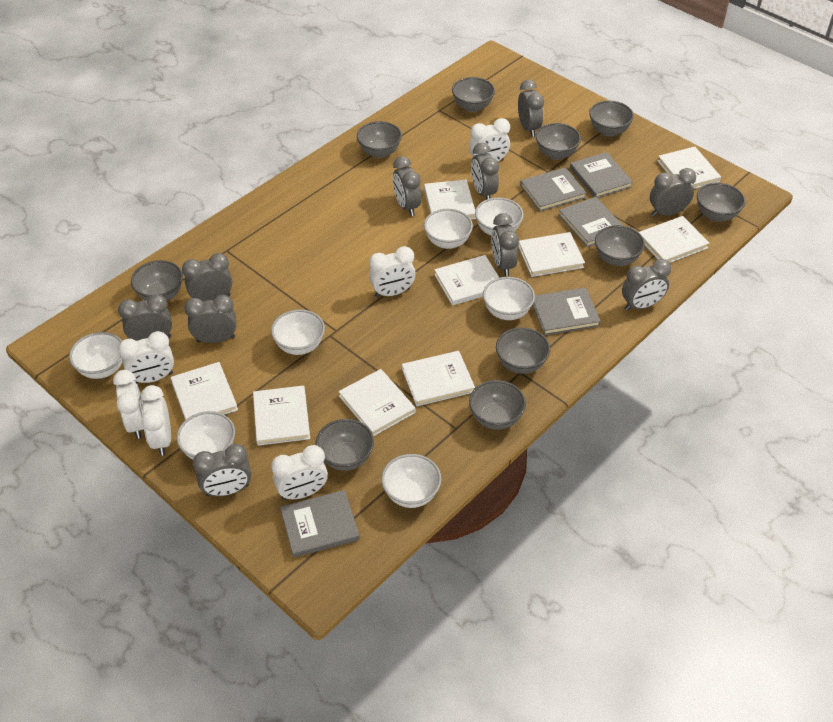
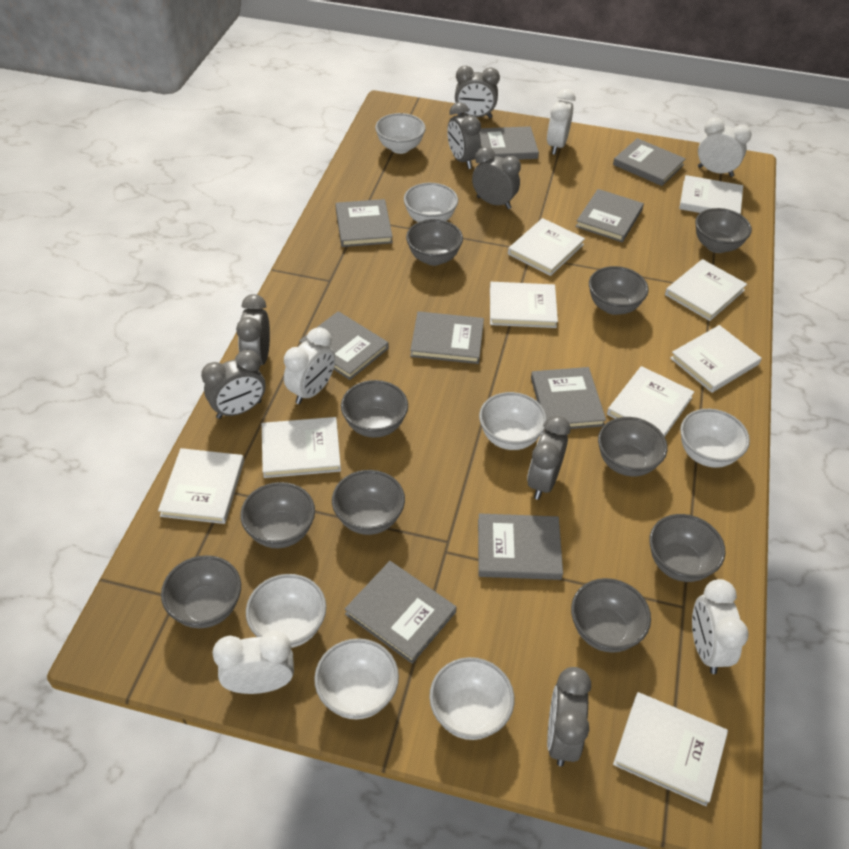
grey book: 5 -> 9
grey clock: 10 -> 7
white clock: 6 -> 5

